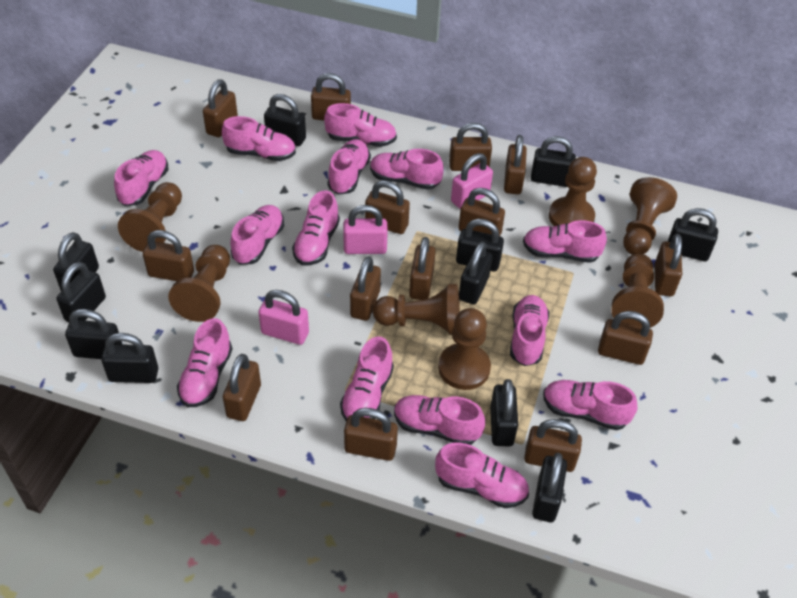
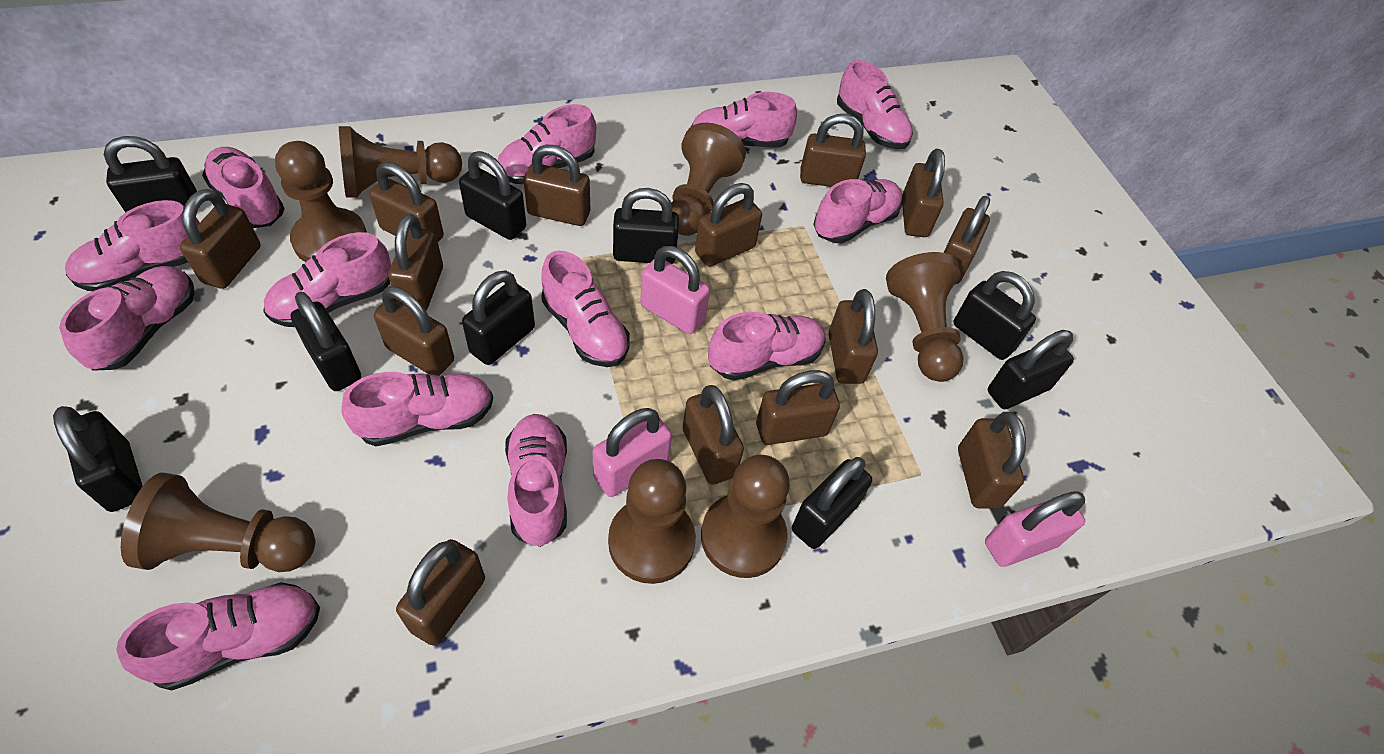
black padlock: 11 -> 9
pink shoe: 14 -> 13

